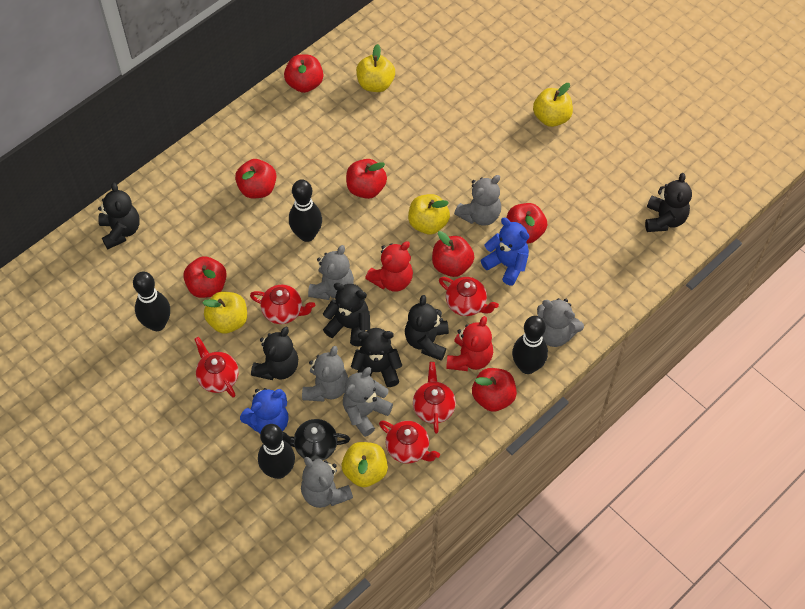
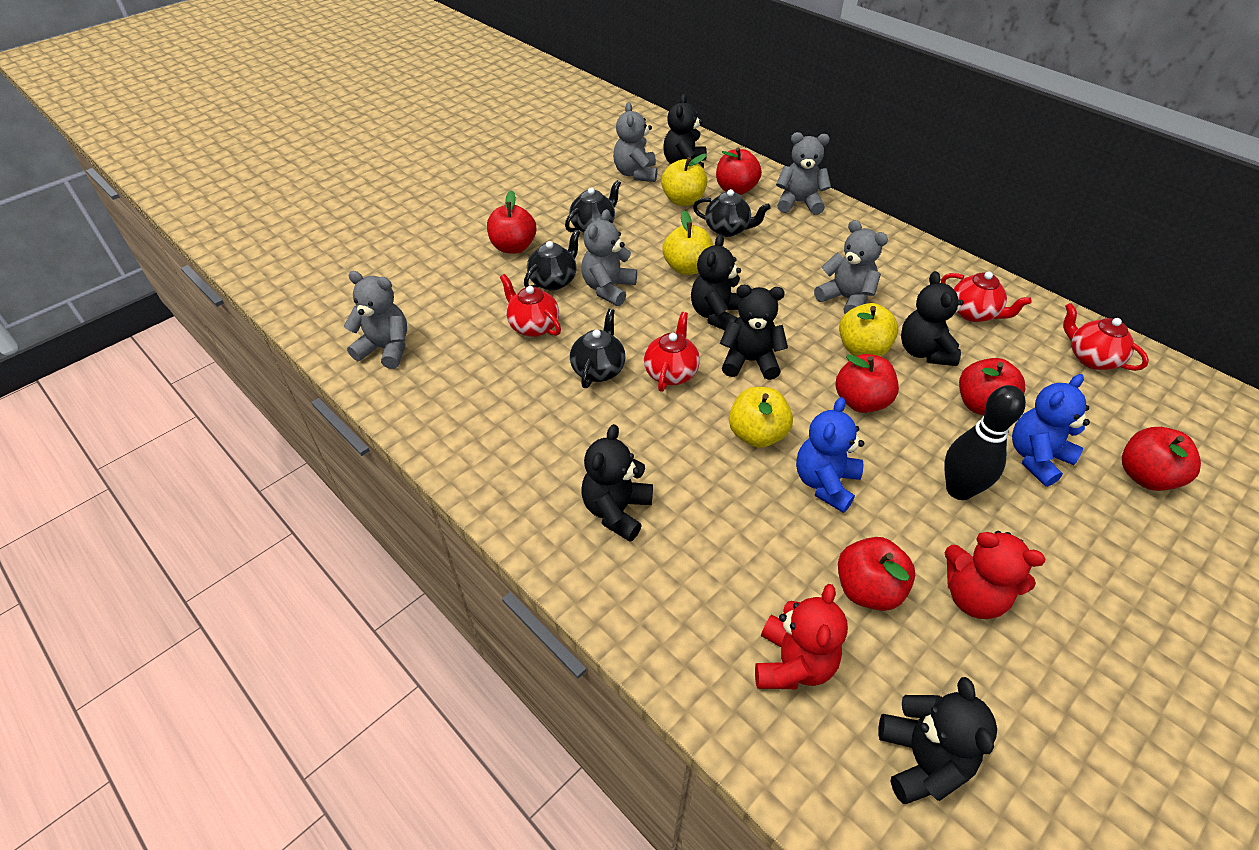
black bowling pin: 4 -> 1
black teapot: 1 -> 4
grey teddy bear: 6 -> 5
red apple: 7 -> 6
red teapot: 5 -> 4
yellow apple: 5 -> 4

